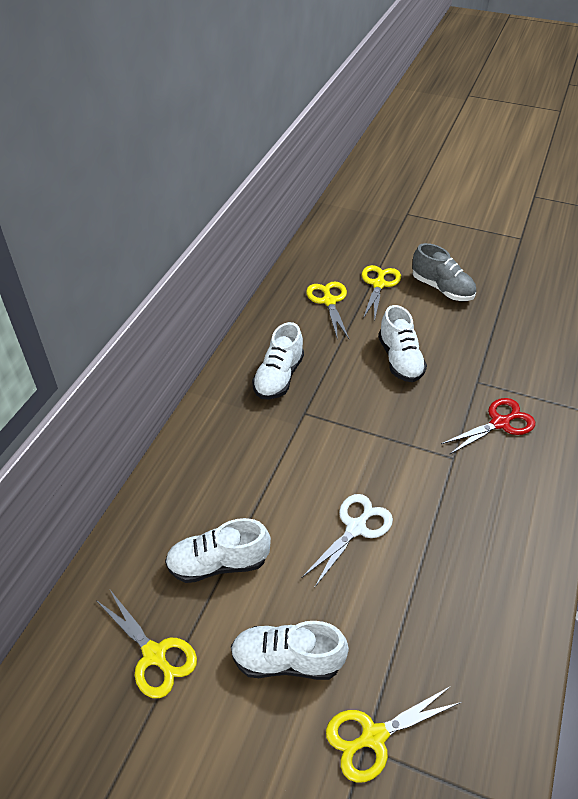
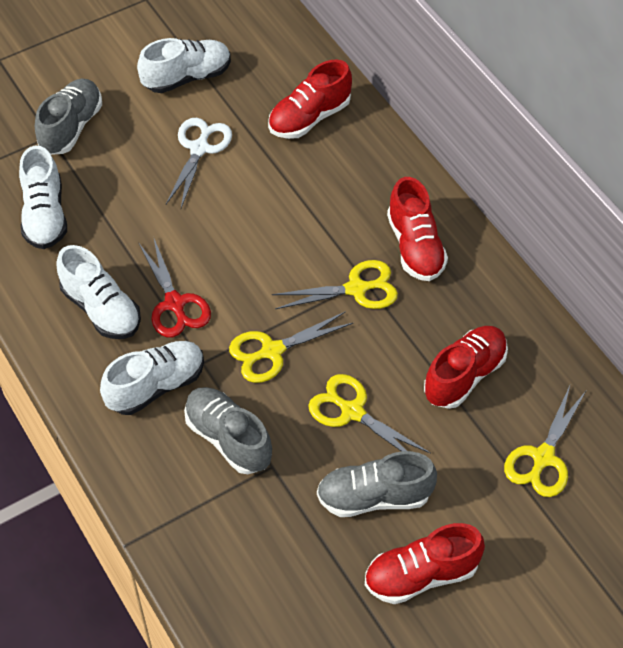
grey shoe: 1 -> 3
red shoe: 0 -> 4

